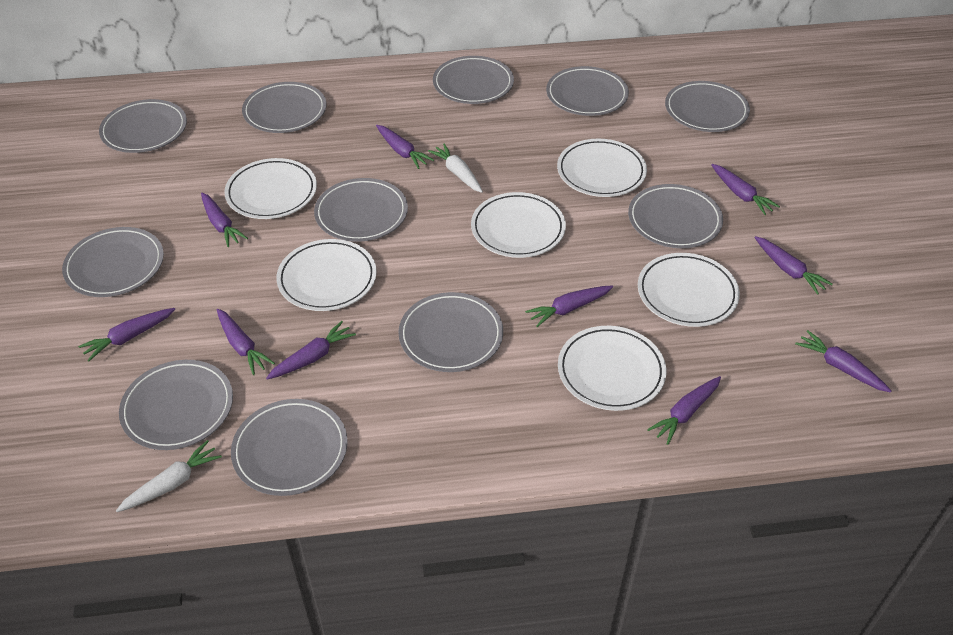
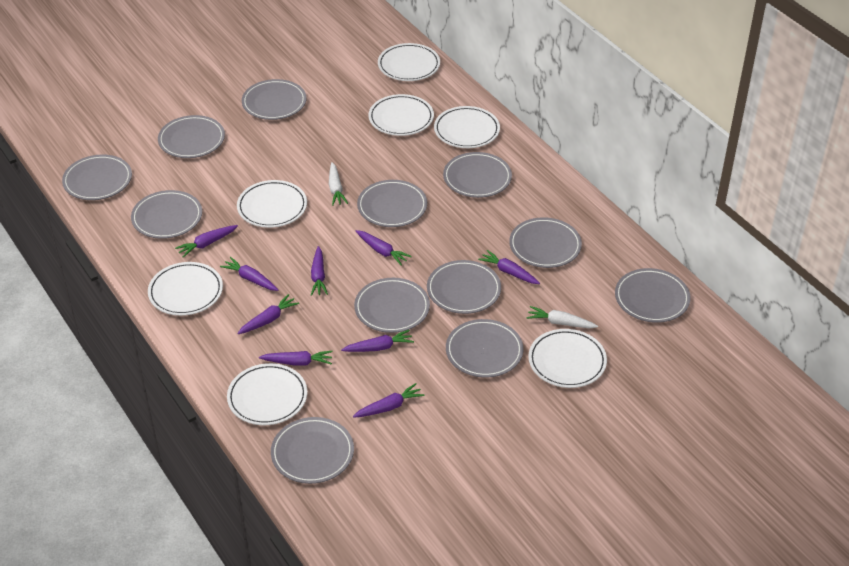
grey plate: 11 -> 12
purple carrot: 10 -> 9
white plate: 6 -> 7

